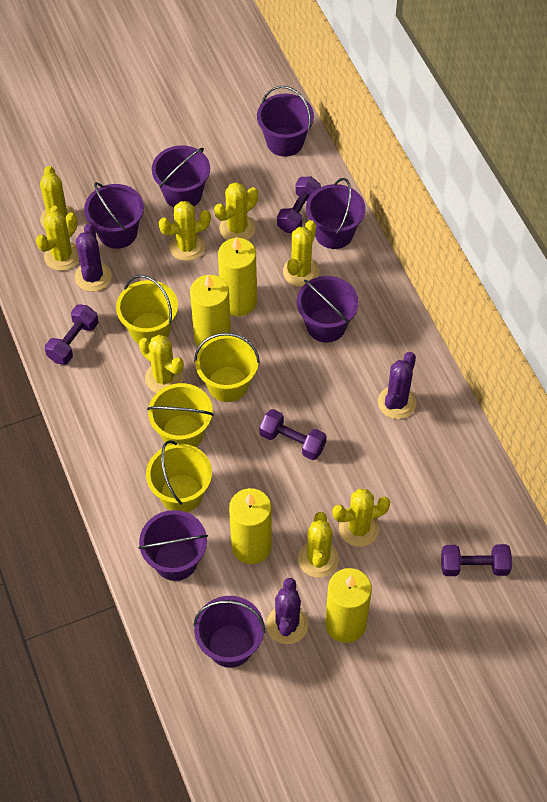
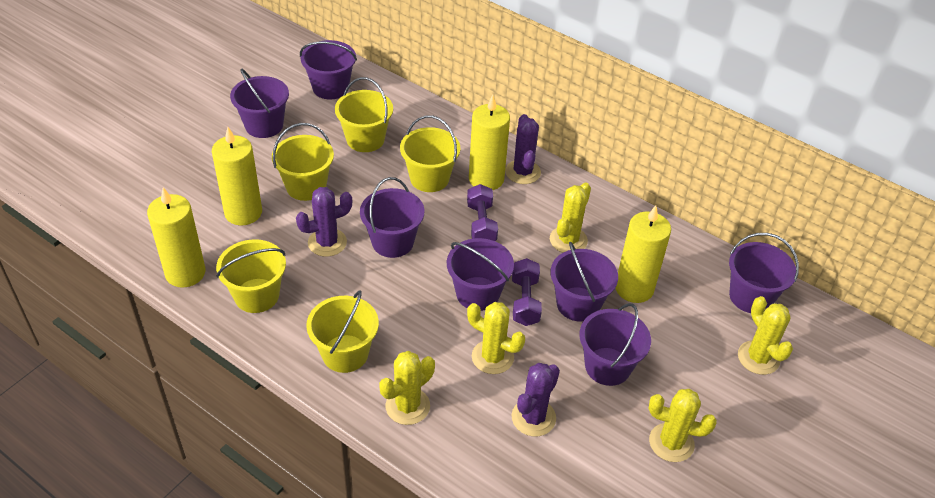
purple dumbbell: 4 -> 2
yellow bucket: 4 -> 5
yellow cactus: 8 -> 5

